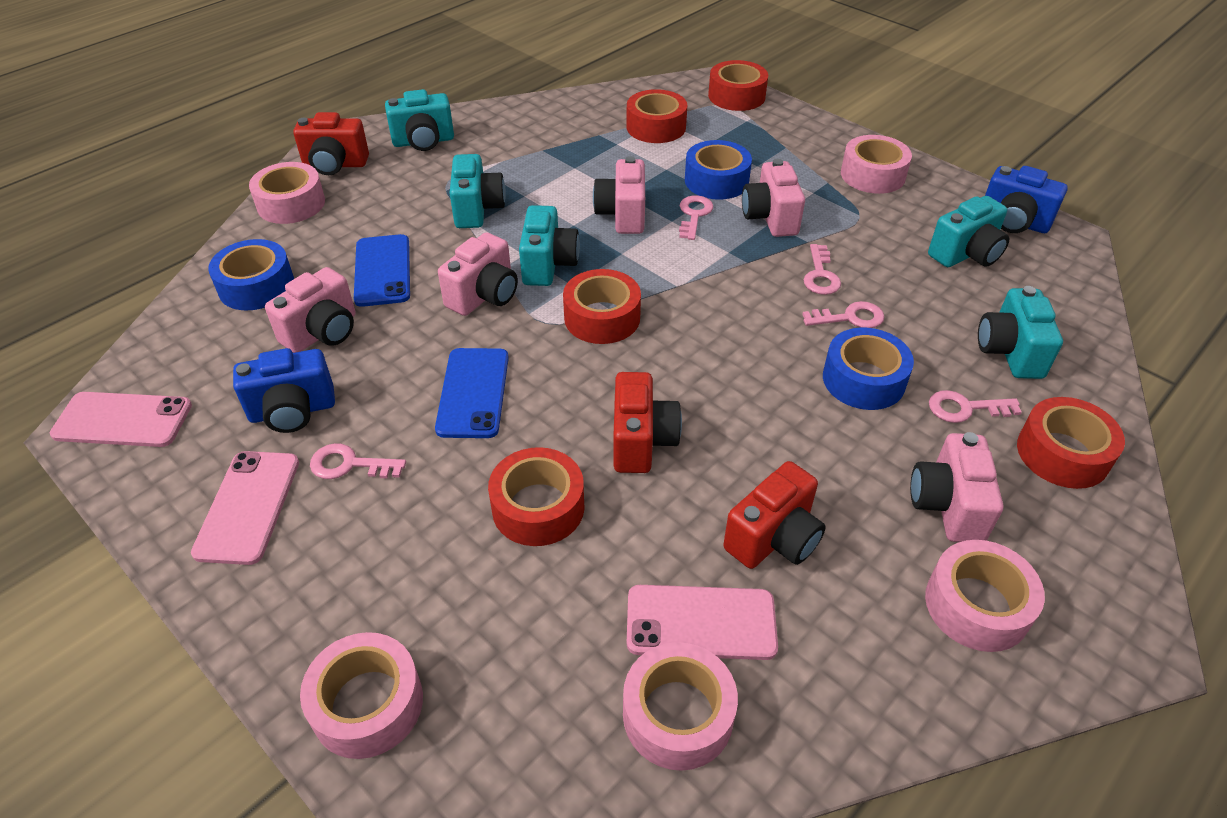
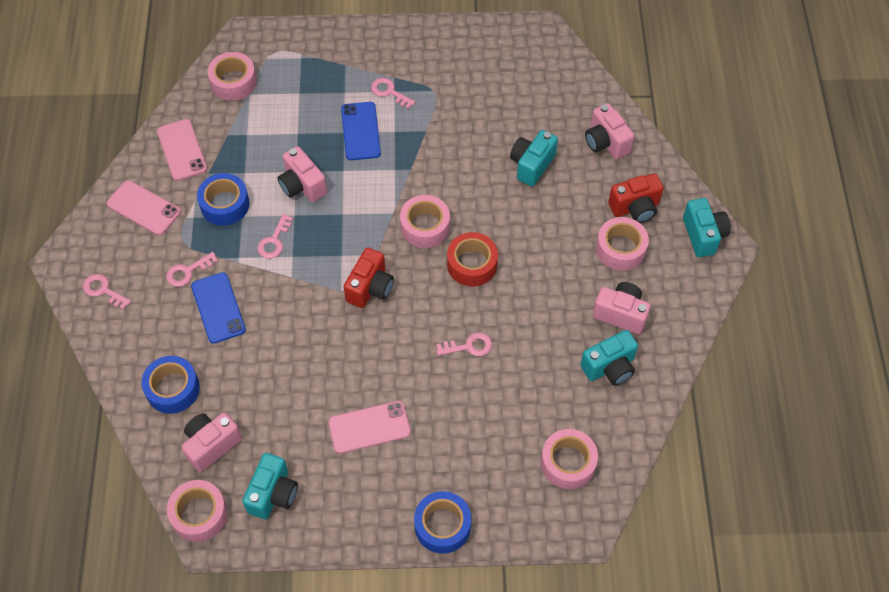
blue camera: 2 -> 0
pink camera: 5 -> 4
red camera: 3 -> 2
red tape: 5 -> 1
turquoise camera: 5 -> 4

